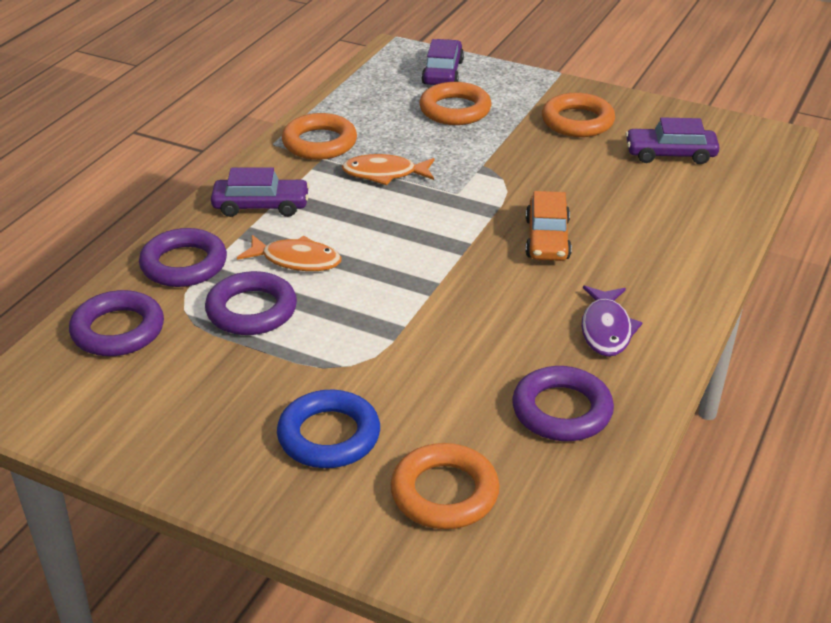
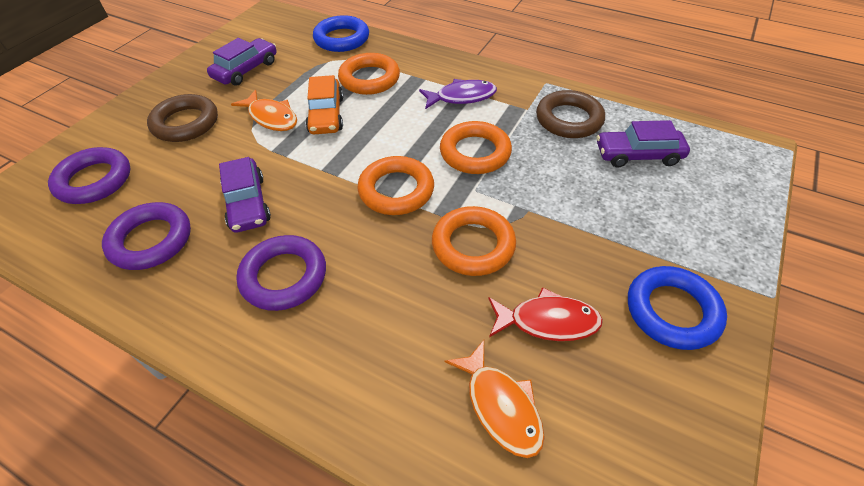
blue ring: 1 -> 2
brown ring: 0 -> 2
purple ring: 4 -> 3
red fish: 0 -> 1

